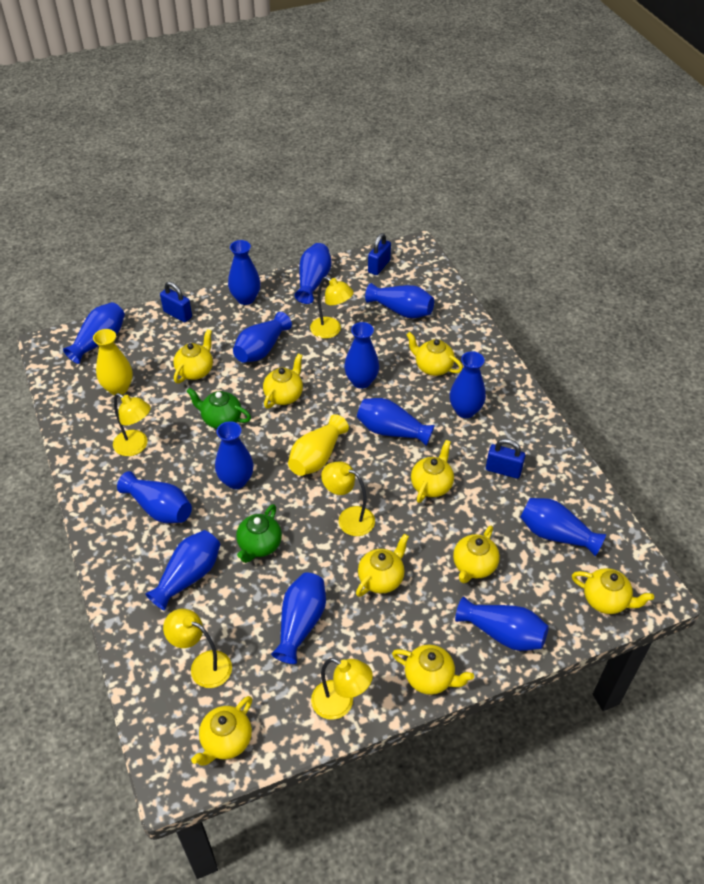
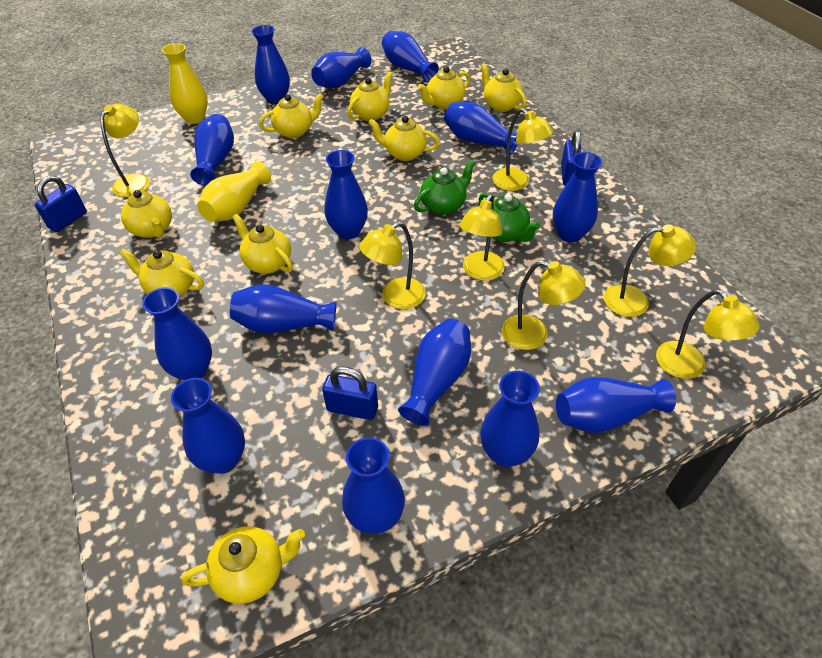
yellow lamp: 5 -> 7

